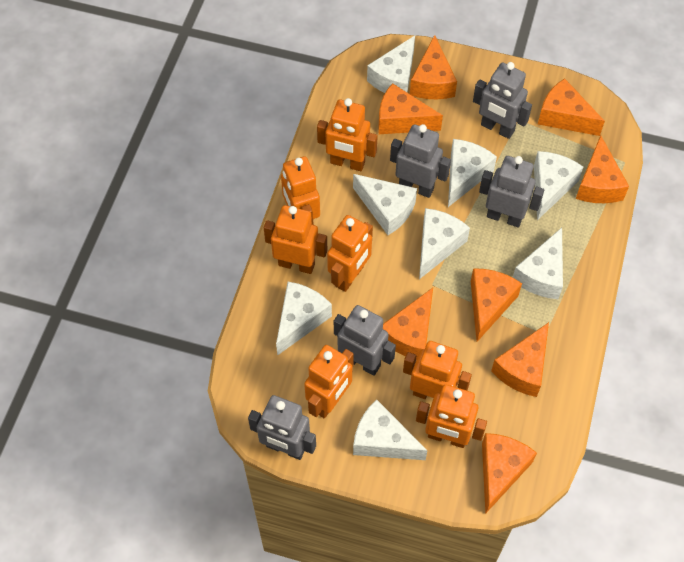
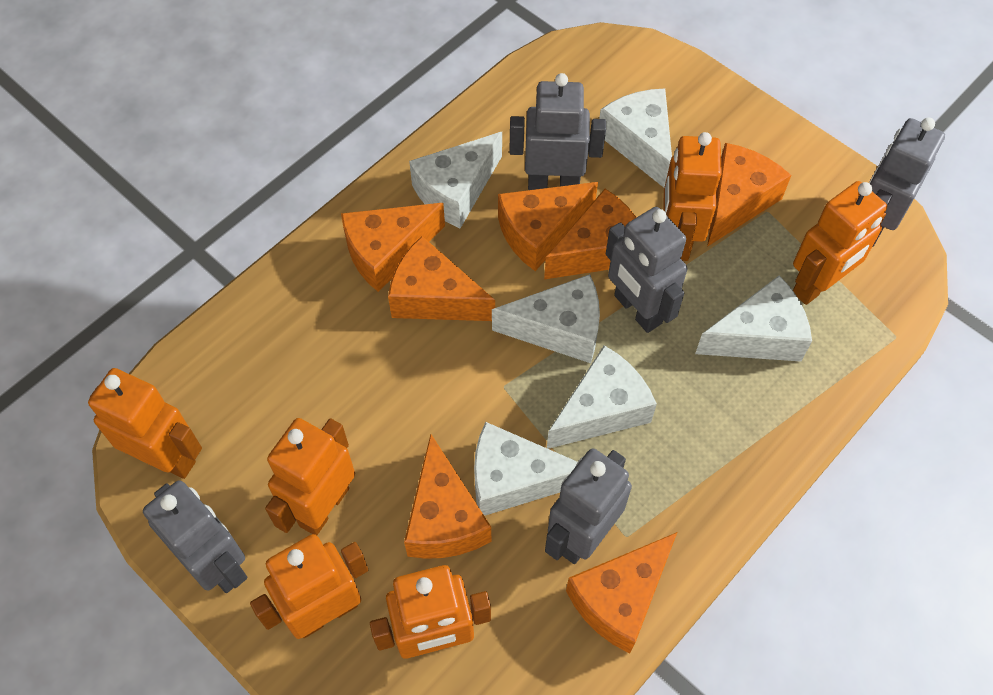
orange cheese: 8 -> 7
orange robot: 7 -> 6
white cheese: 8 -> 6

